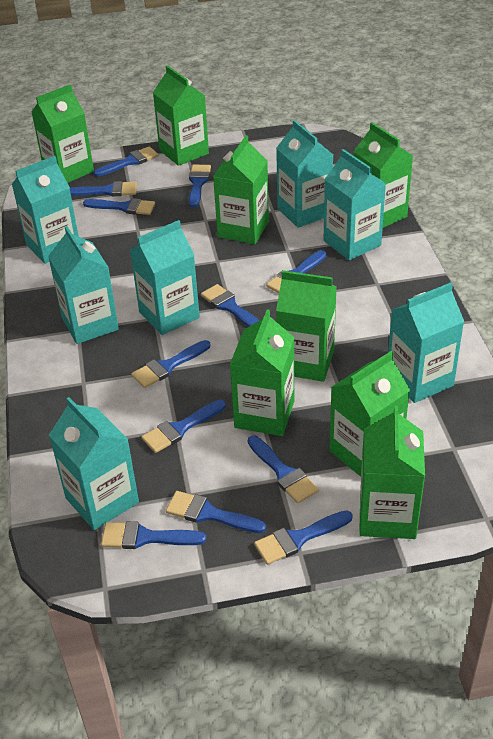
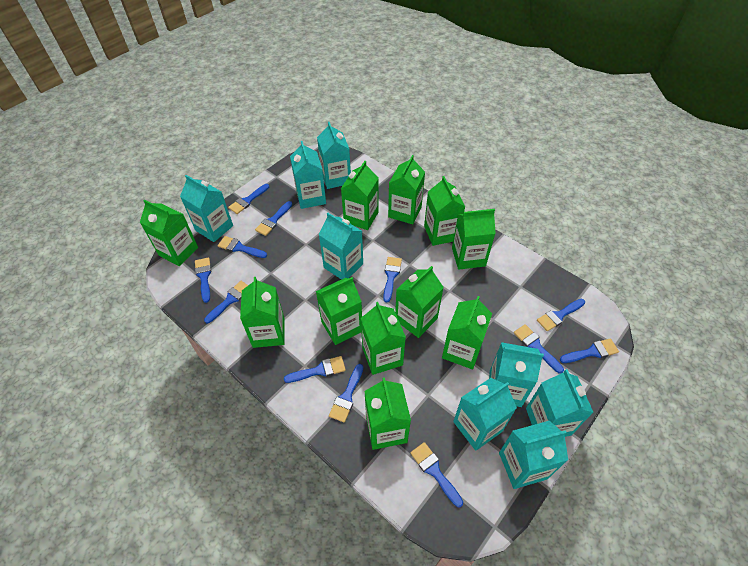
green carton: 8 -> 11
turquoise carton: 7 -> 8

